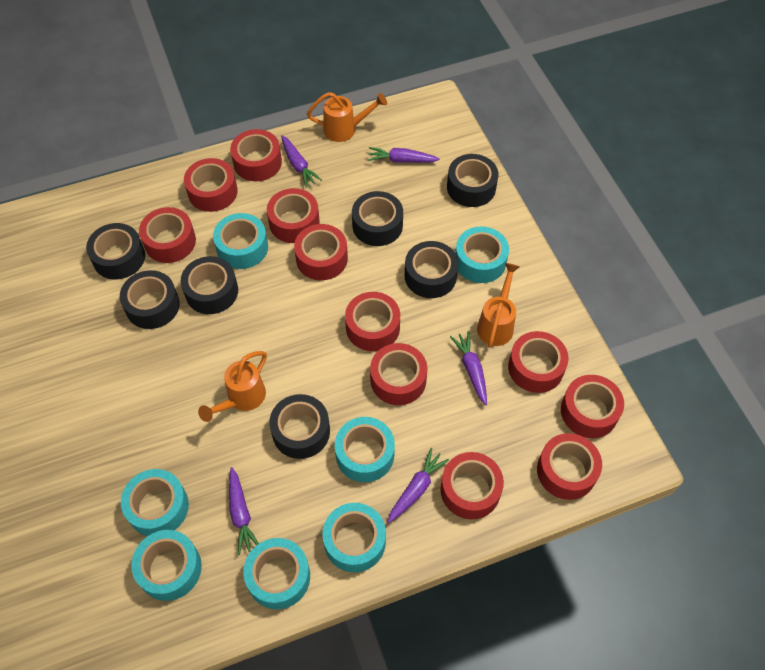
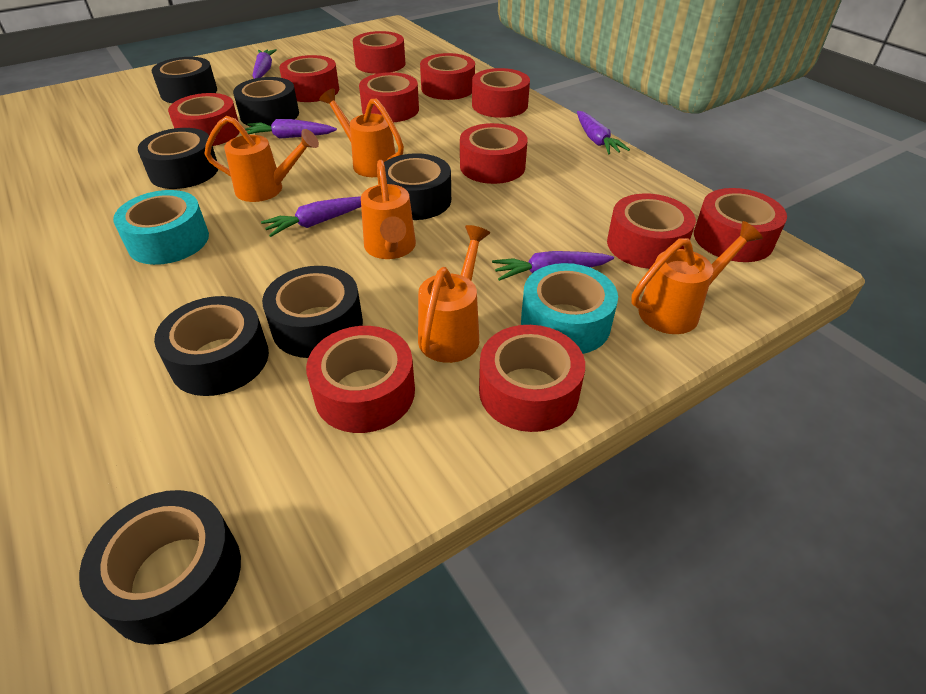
orange watering can: 3 -> 5
turquoise tape: 7 -> 2

